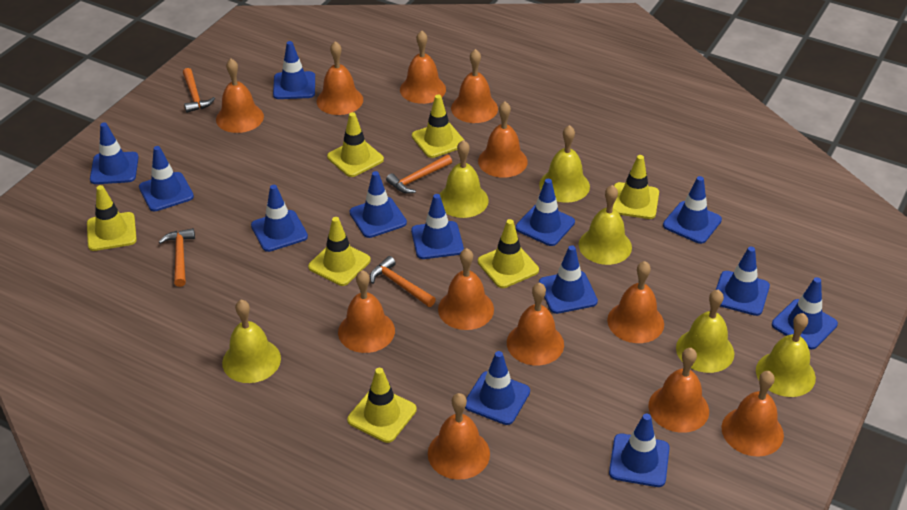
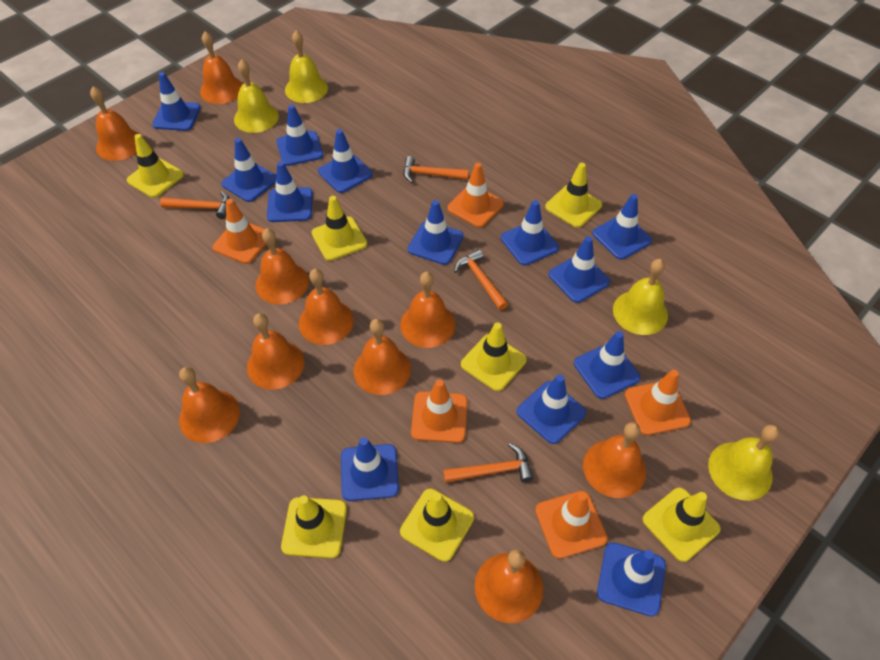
orange bell: 12 -> 10
orange traffic cone: 0 -> 5
yellow bell: 6 -> 4

